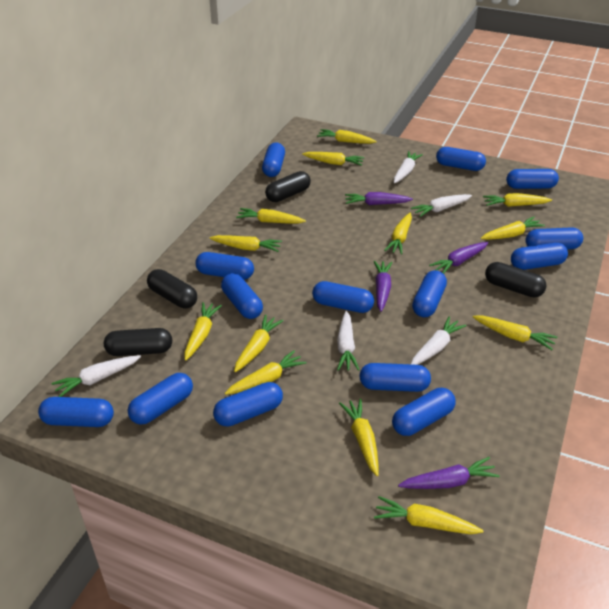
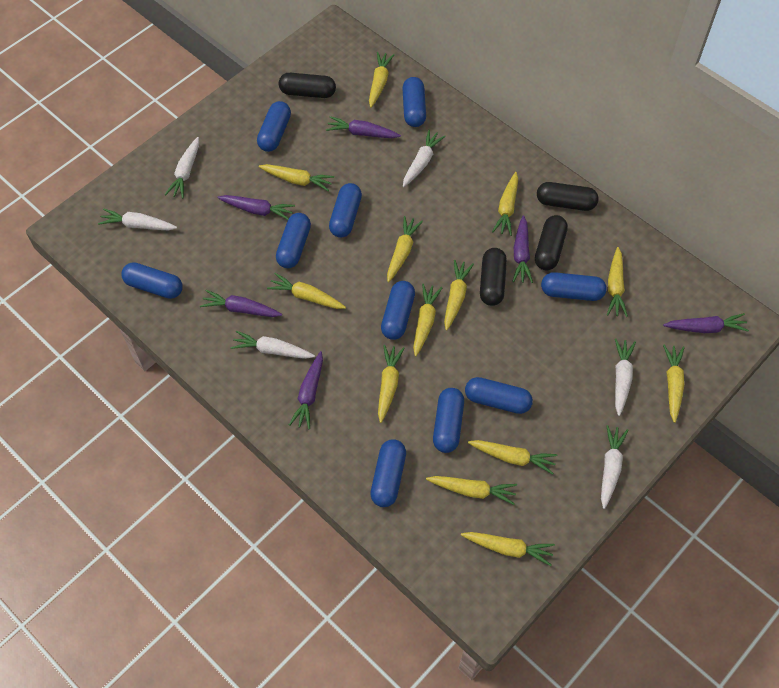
blue capsule: 14 -> 10
purple carrot: 4 -> 6
white carrot: 5 -> 6

